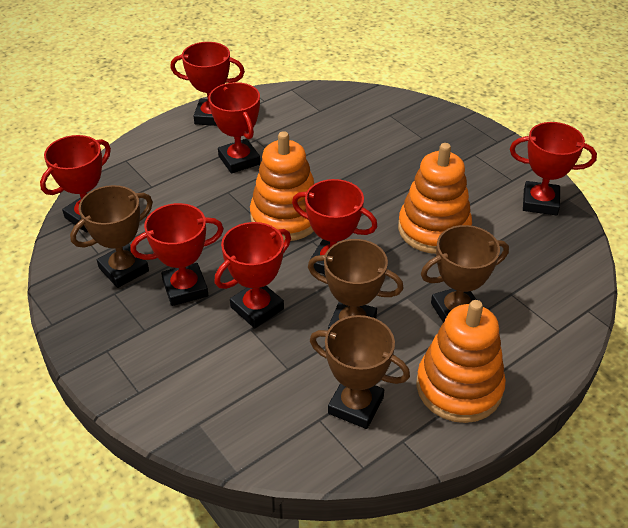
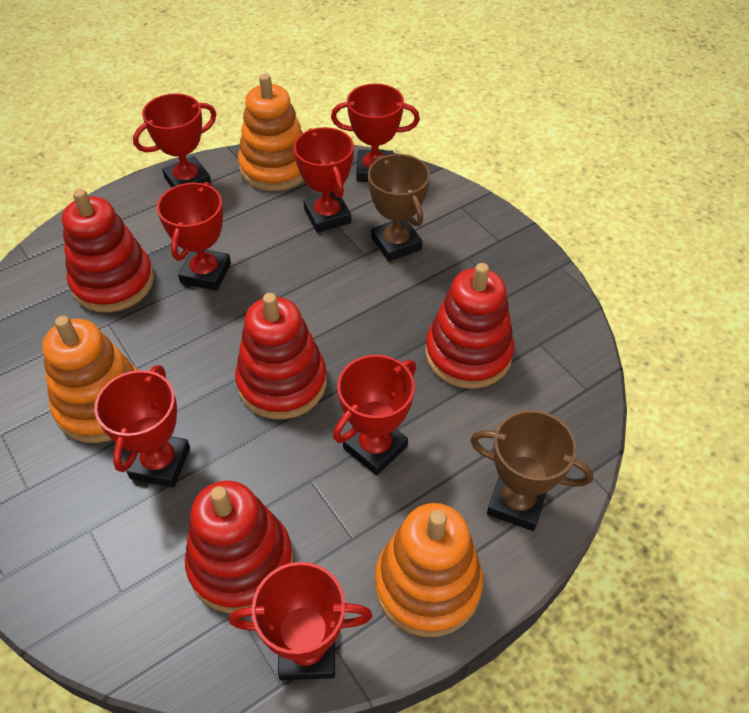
brown trophy: 4 -> 2
red stacking toy: 0 -> 4

